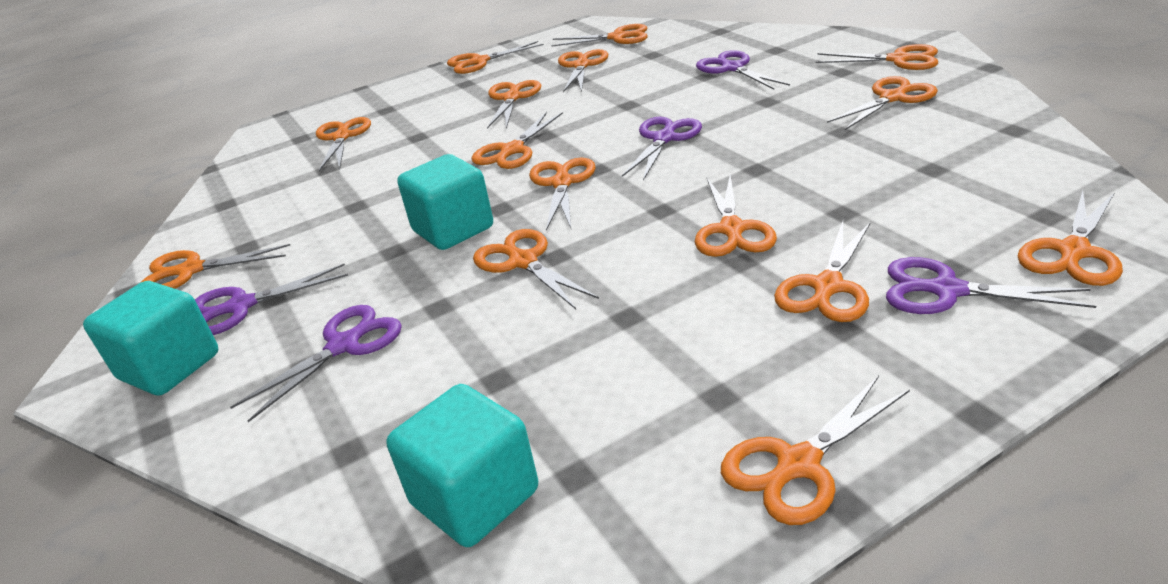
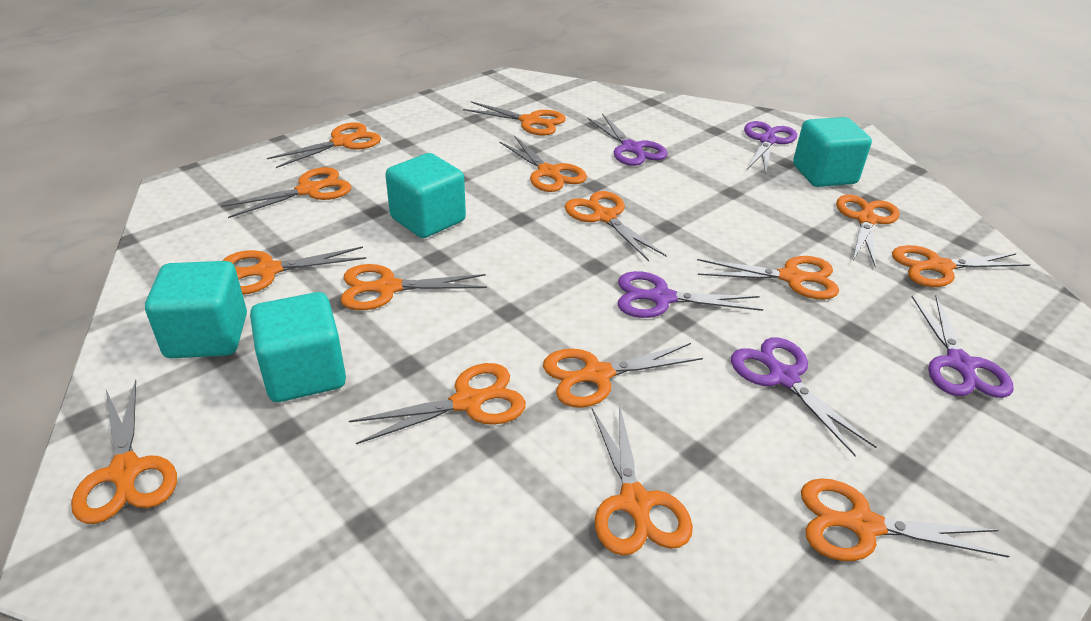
turquoise cube: 3 -> 4

